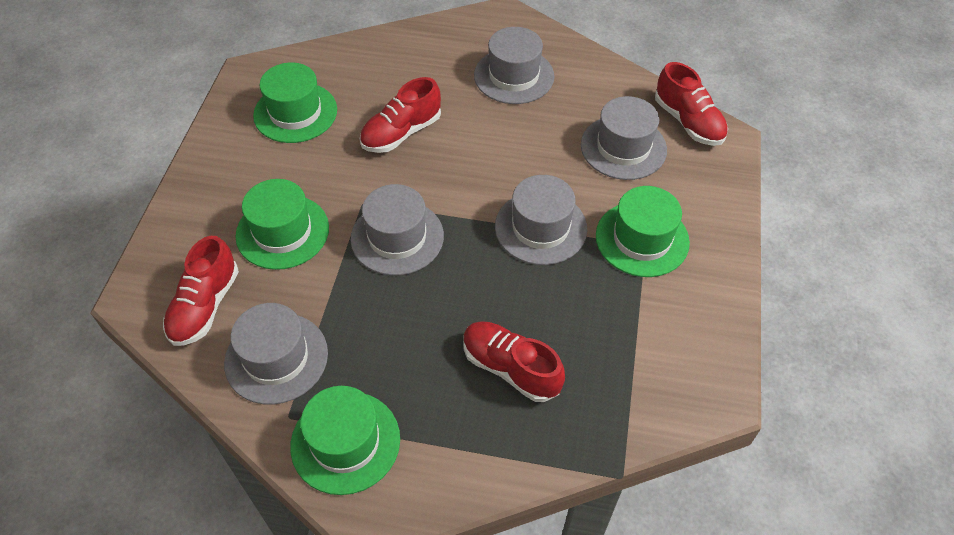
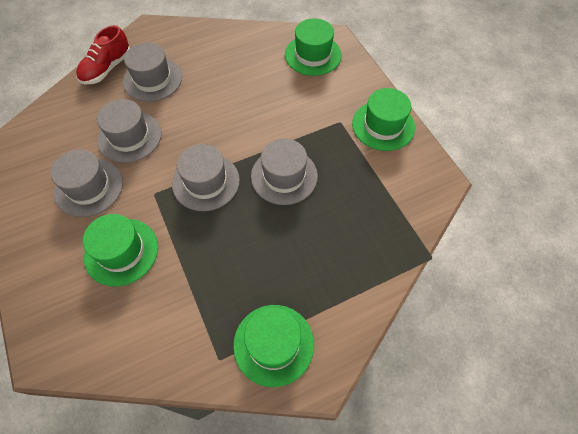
red shoe: 4 -> 1

